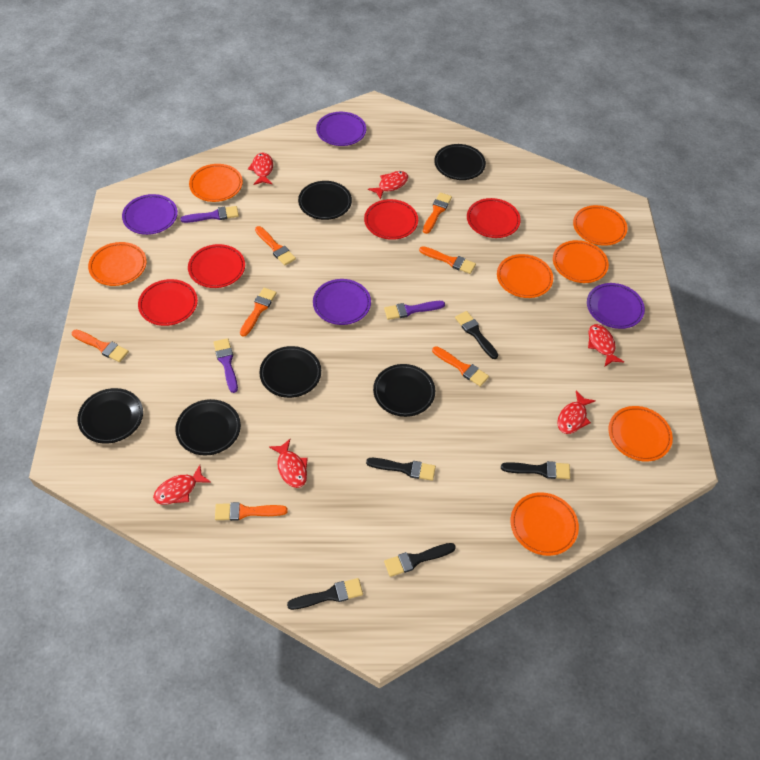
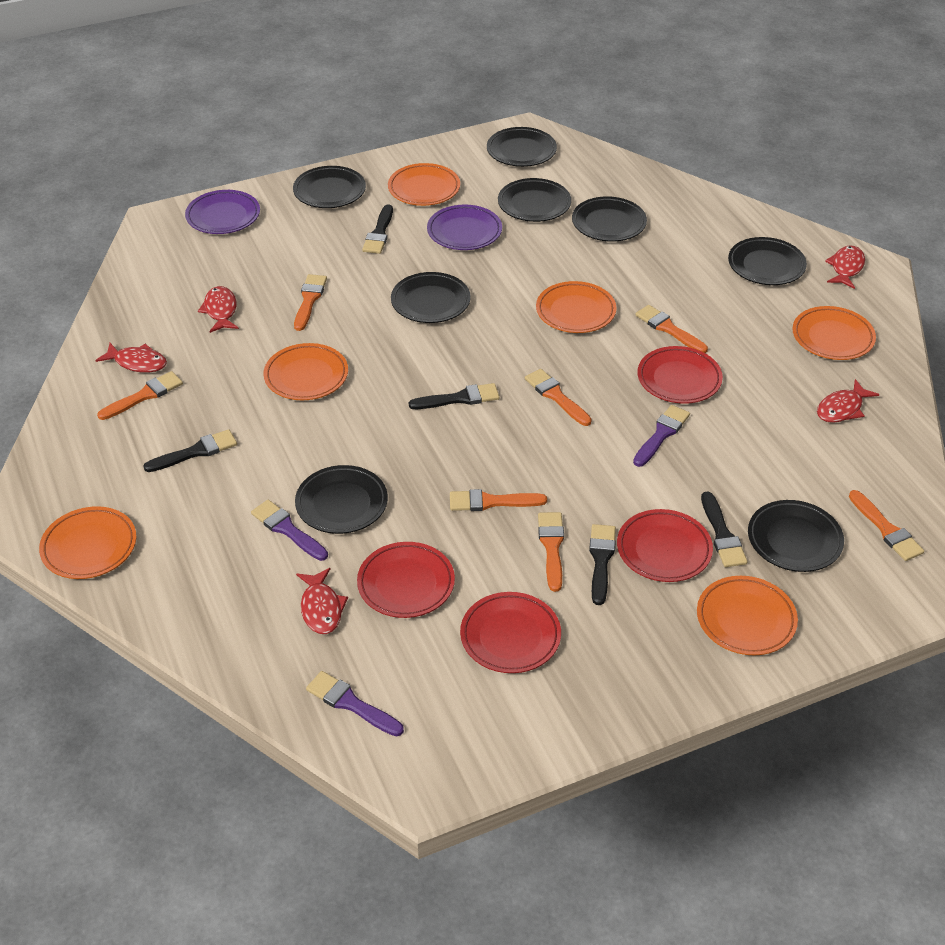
black plate: 6 -> 8
orange plate: 7 -> 6
purple plate: 4 -> 2
red fish: 6 -> 5

